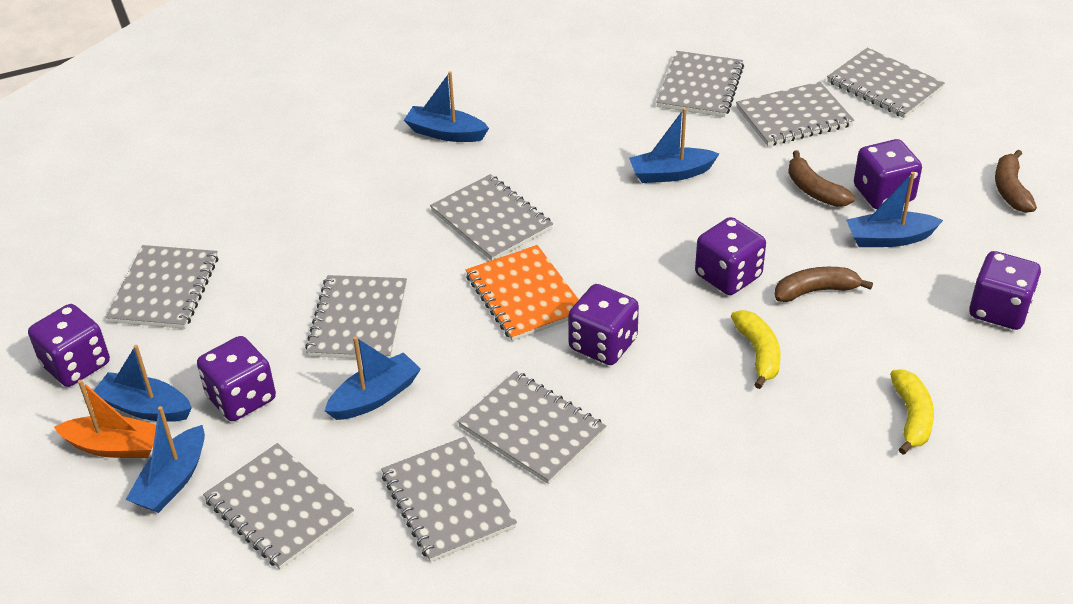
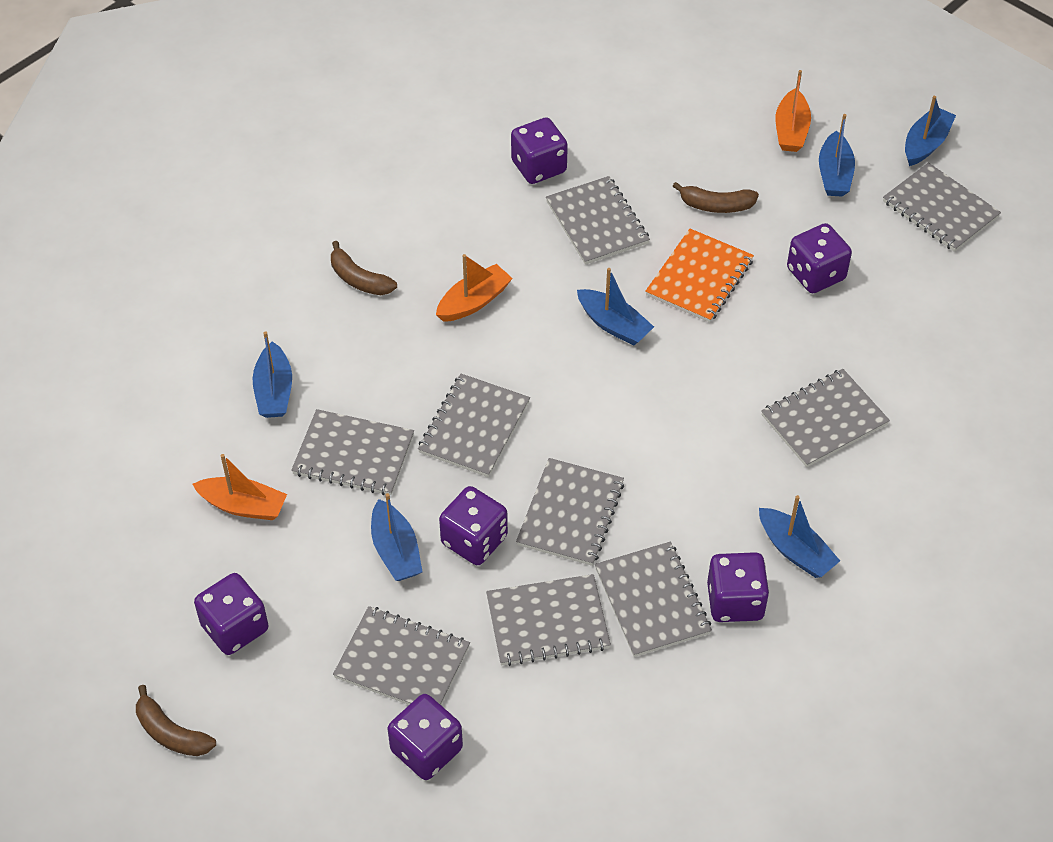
orange boat: 1 -> 3
yellow banana: 2 -> 0

